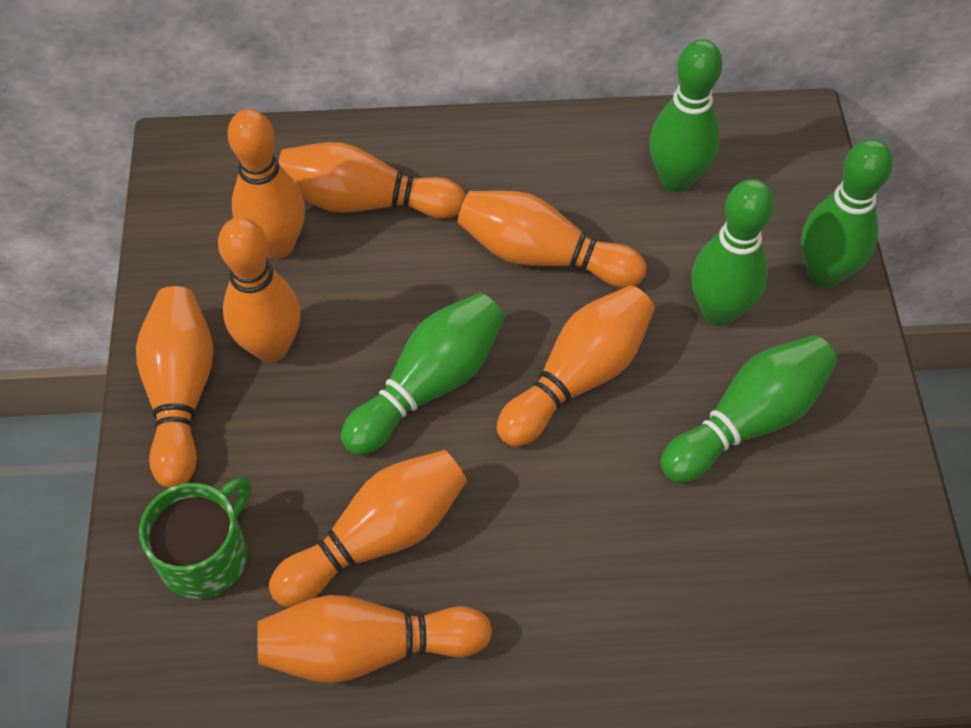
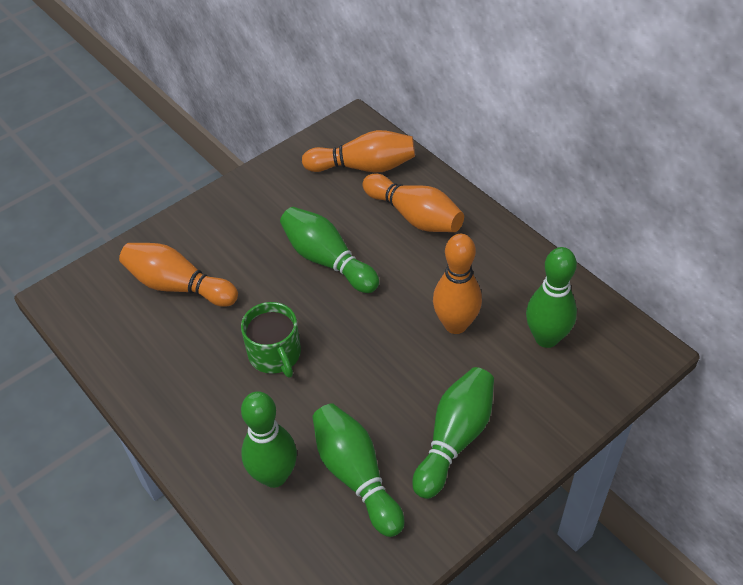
orange bowling pin: 8 -> 4

